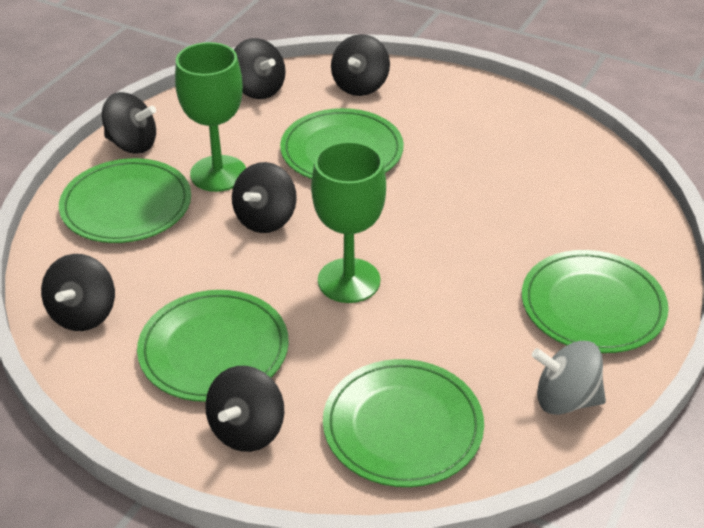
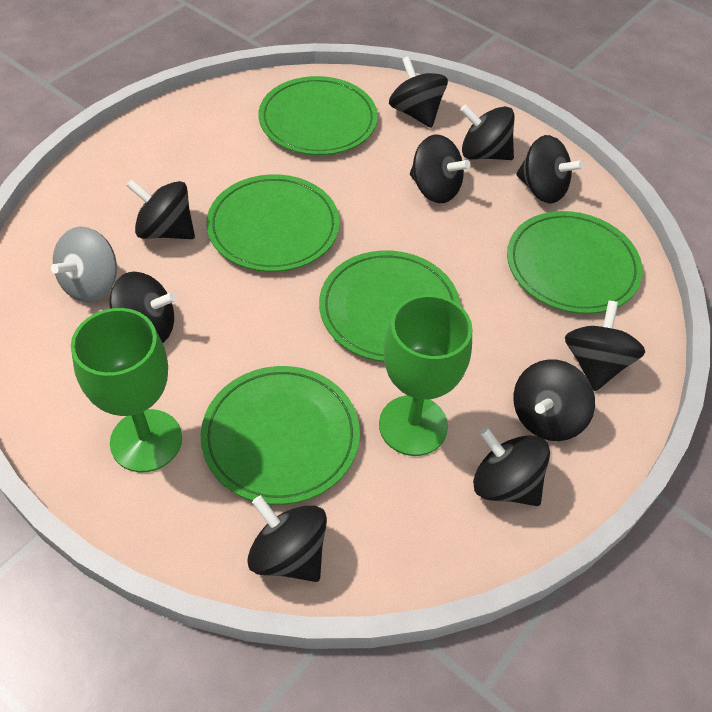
black spinning top: 6 -> 10

